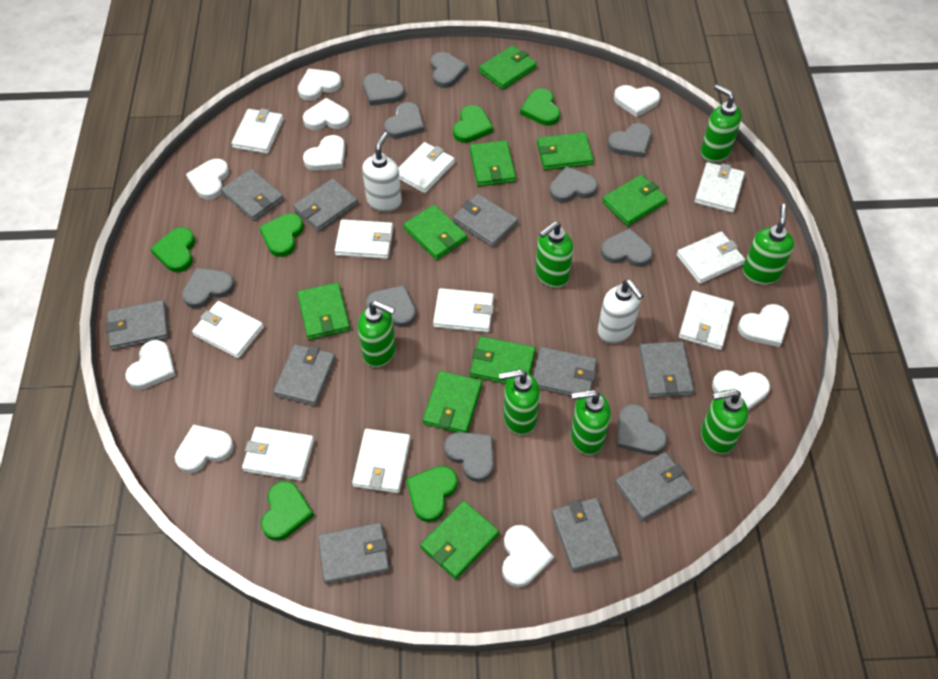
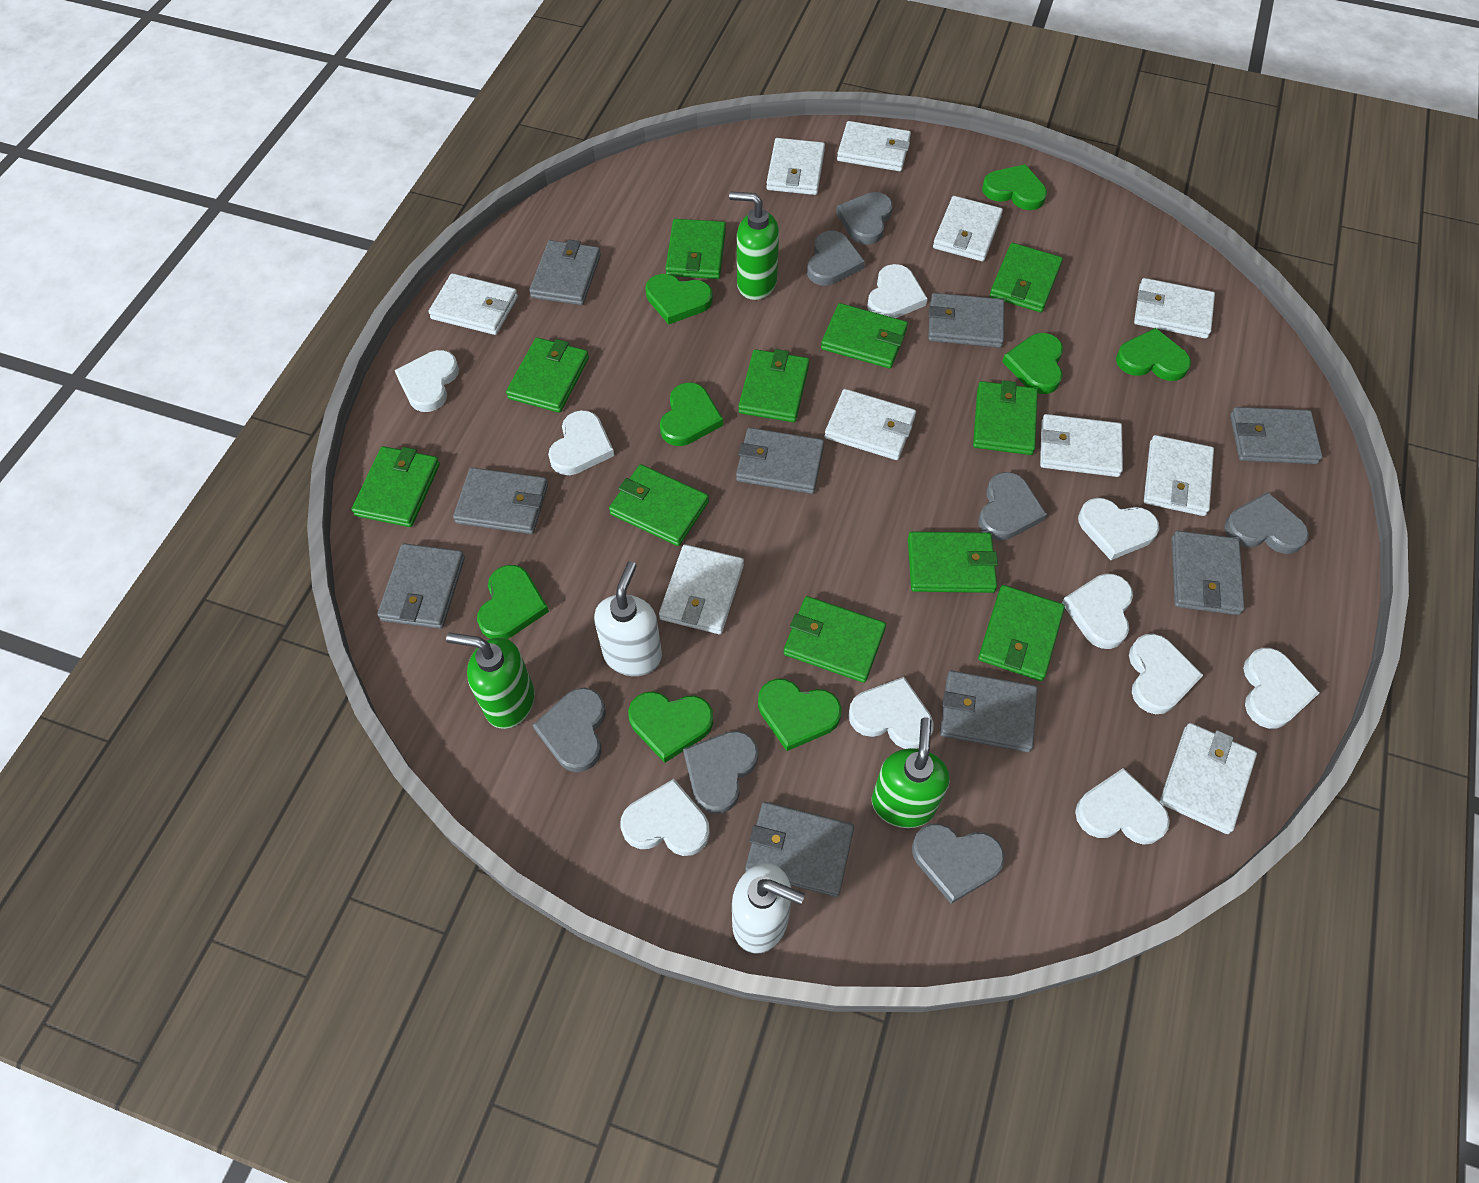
green heart: 6 -> 8
green soap dispenser: 7 -> 3
green wallet: 9 -> 11
grey heart: 10 -> 7
grey wallet: 10 -> 9

